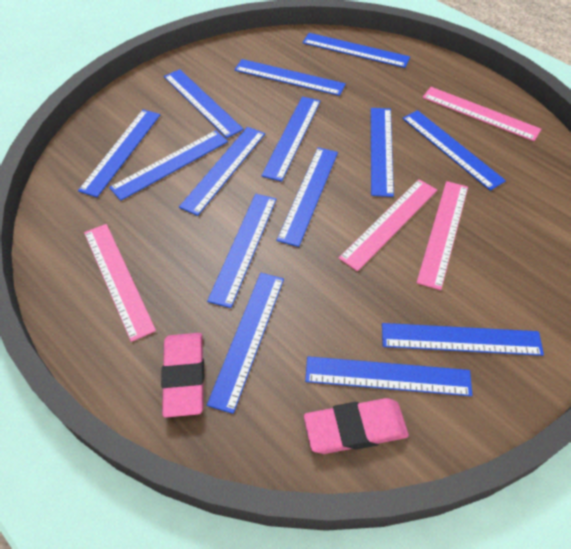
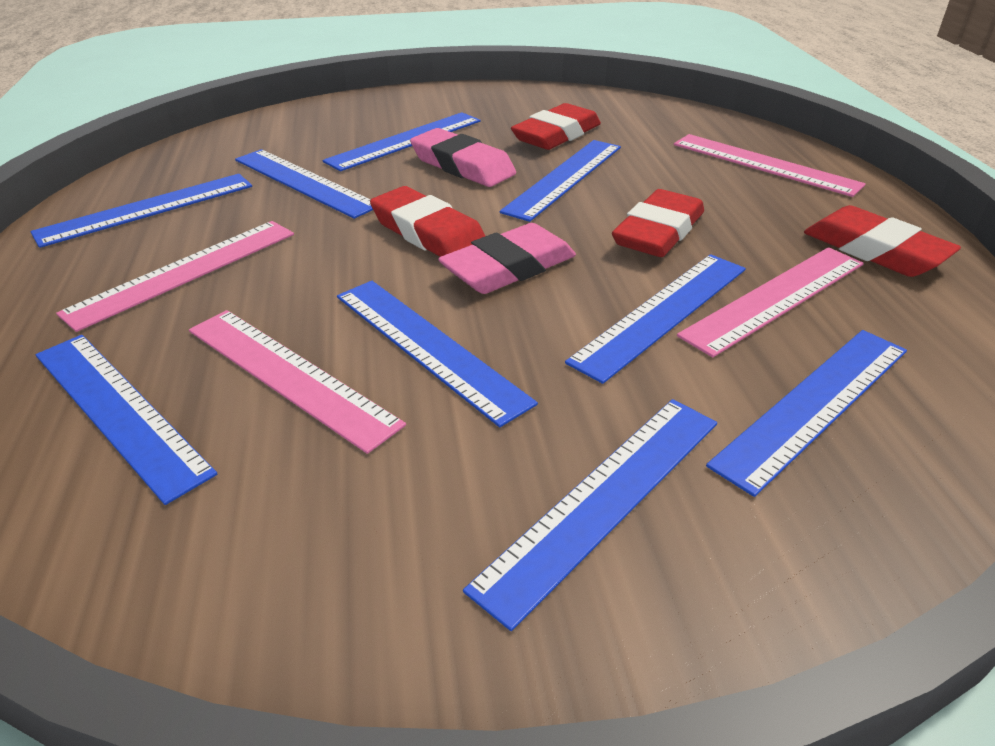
blue ruler: 14 -> 9
red eraser: 0 -> 4

